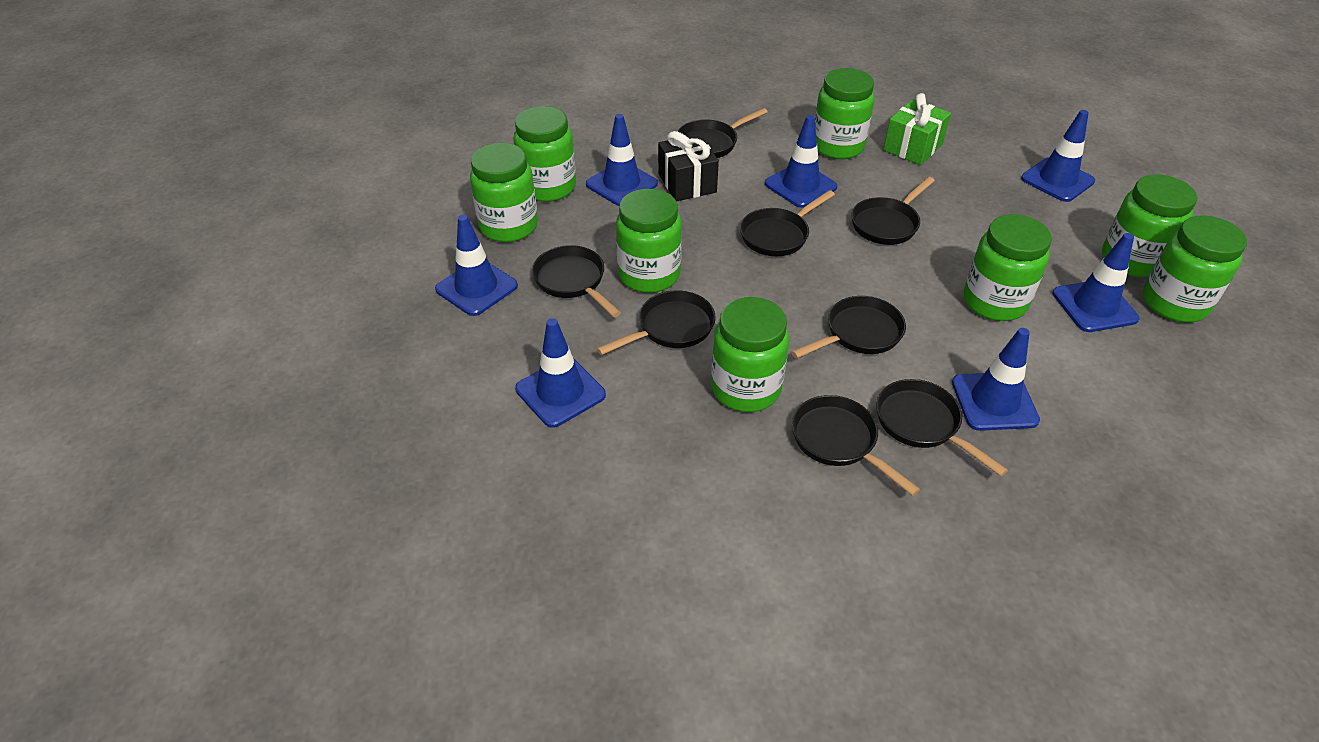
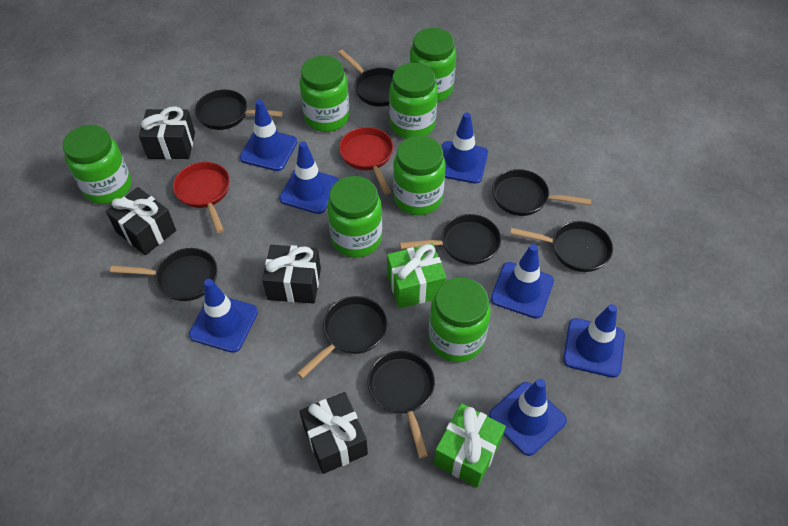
black gift: 1 -> 4
green gift: 1 -> 2
green jar: 8 -> 7
red pan: 0 -> 2

